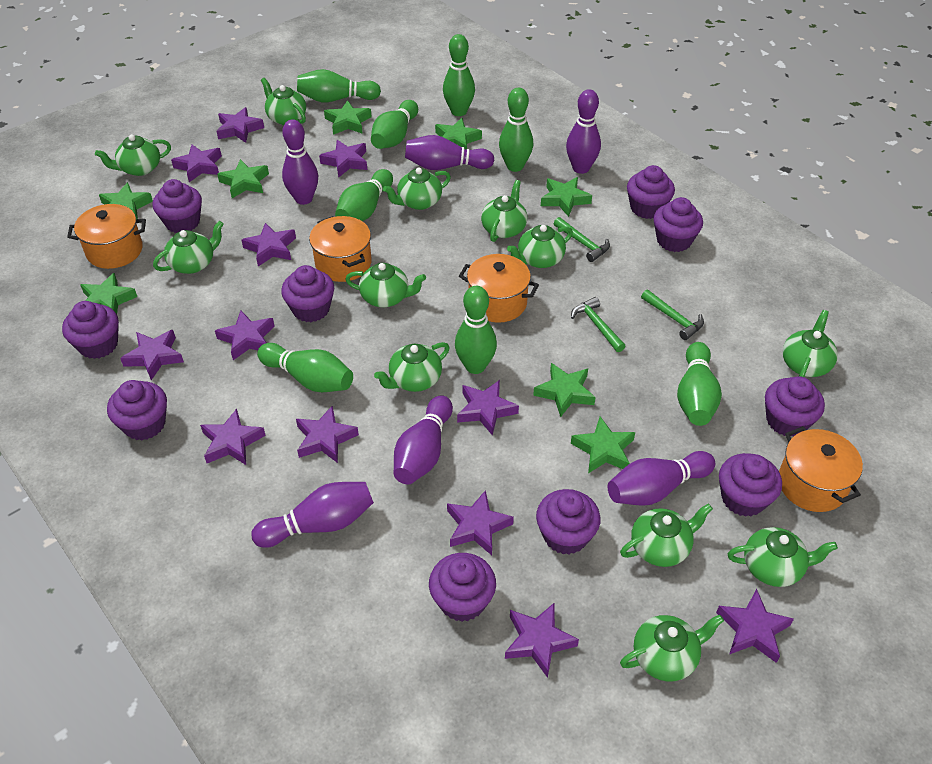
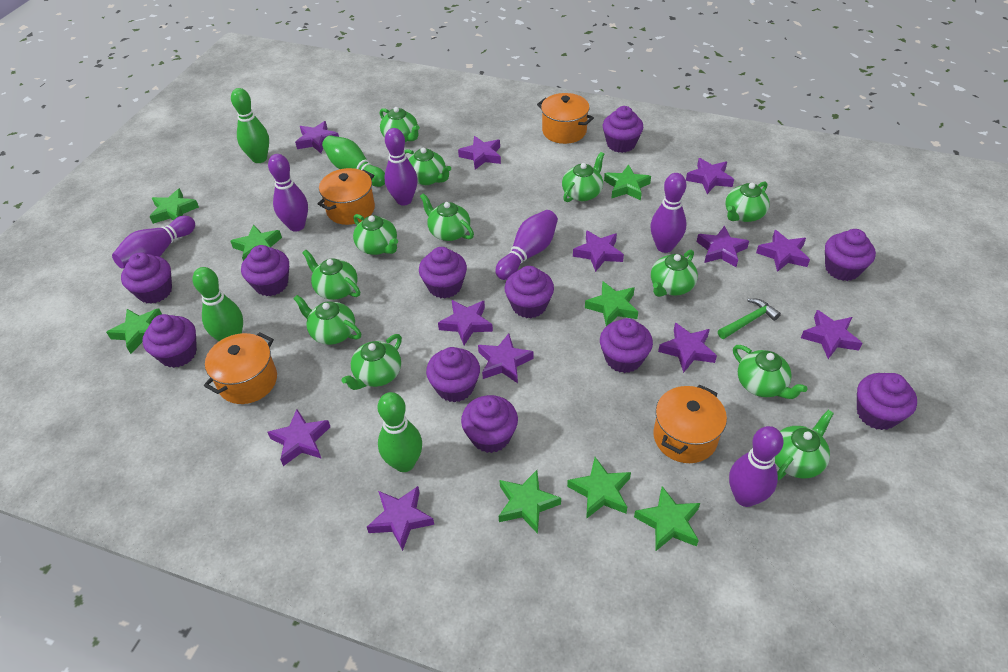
green bowling pin: 8 -> 4
green hammer: 3 -> 1
purple cupcake: 10 -> 11

